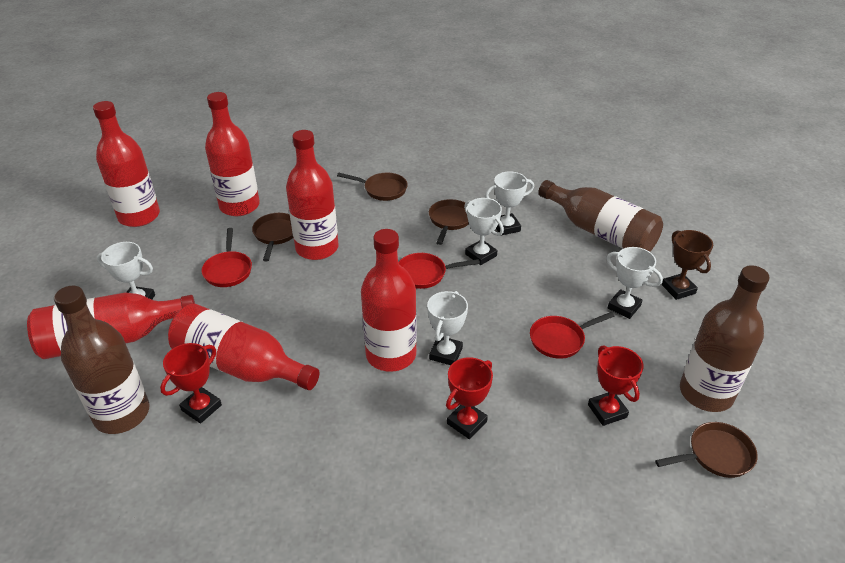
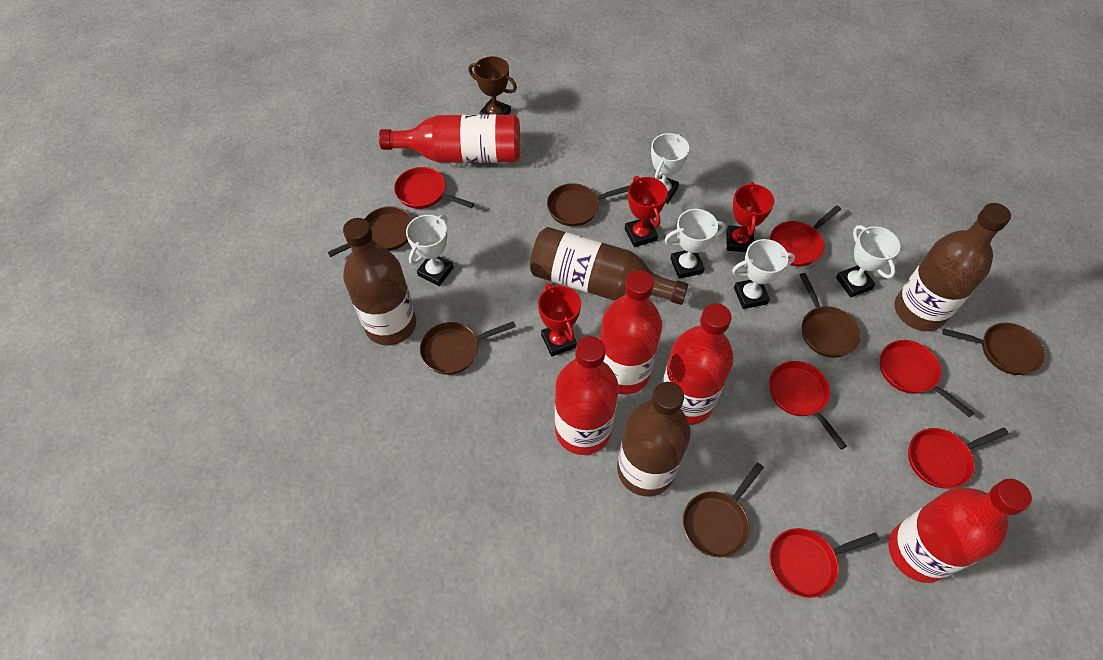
brown bottle: 3 -> 4
brown pan: 4 -> 6
red bottle: 6 -> 5
red pan: 3 -> 6

